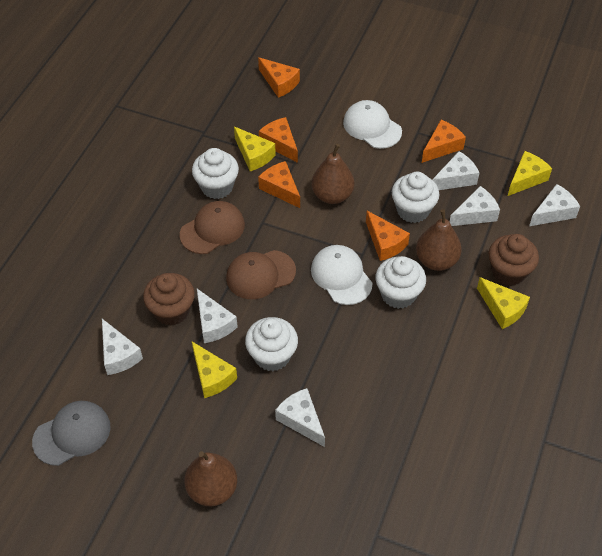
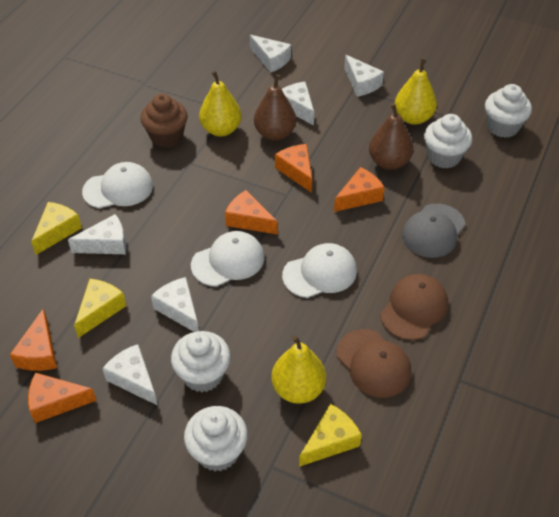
brown cupcake: 2 -> 1
brown pear: 3 -> 2
white cap: 2 -> 3
yellow cheese: 4 -> 3
yellow pear: 0 -> 3

